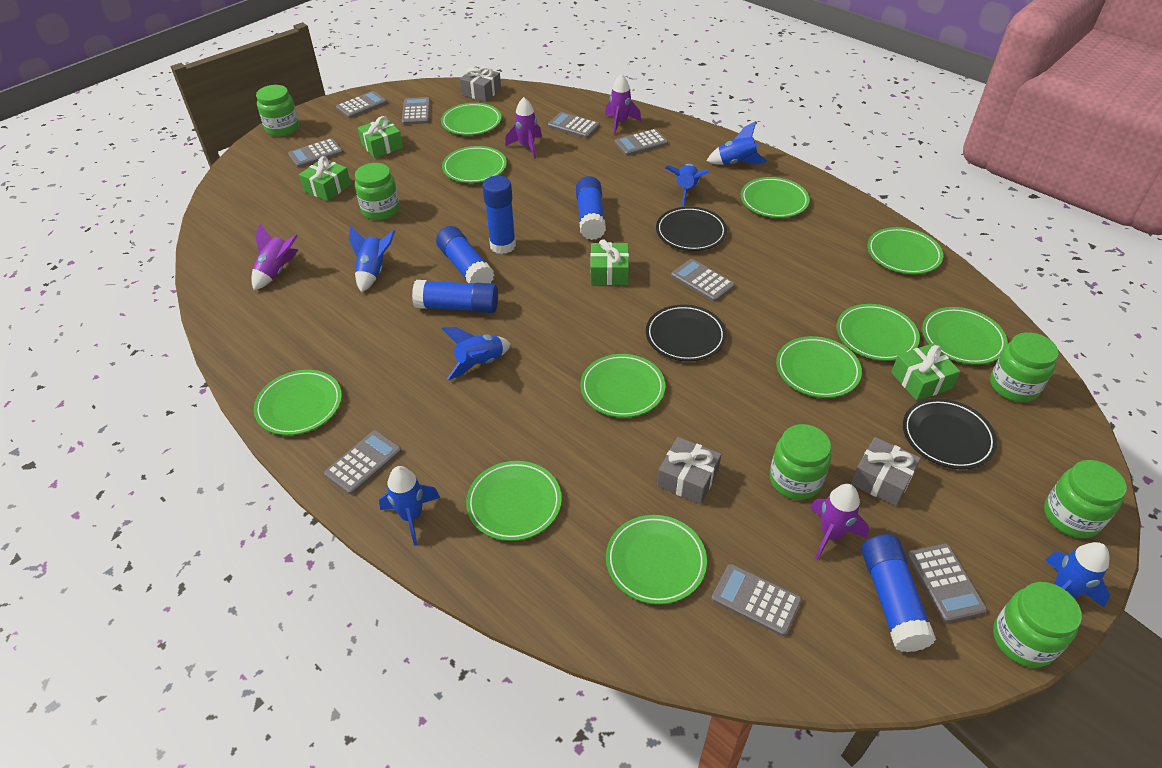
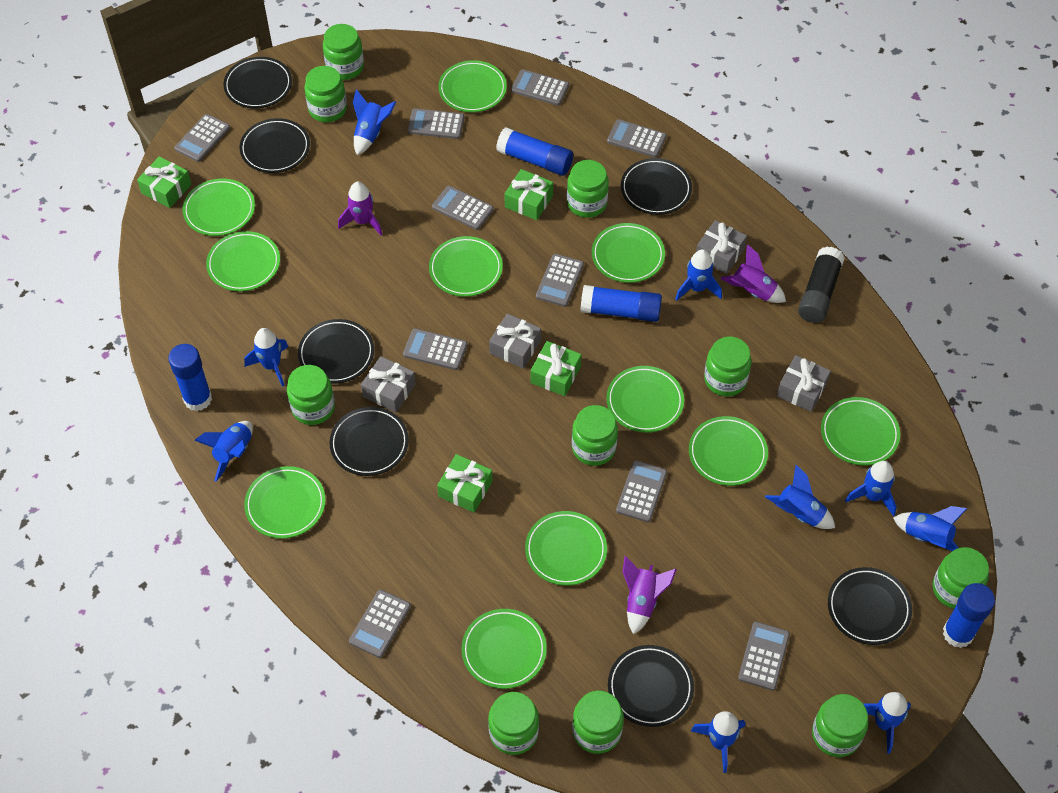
black glue stick: 0 -> 1
black plate: 3 -> 7
blue glue stick: 5 -> 4
blue rocket: 6 -> 9
green jar: 6 -> 10
grey calculator: 9 -> 10
grey gift: 3 -> 4
purple rocket: 4 -> 3

